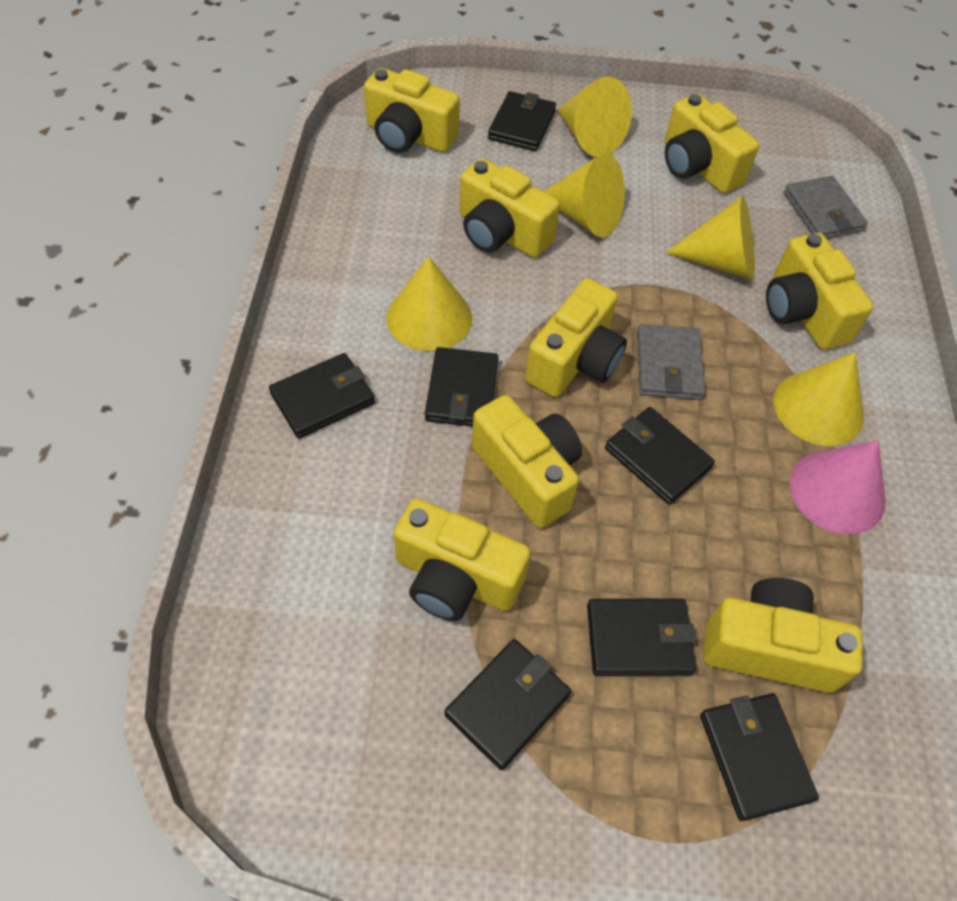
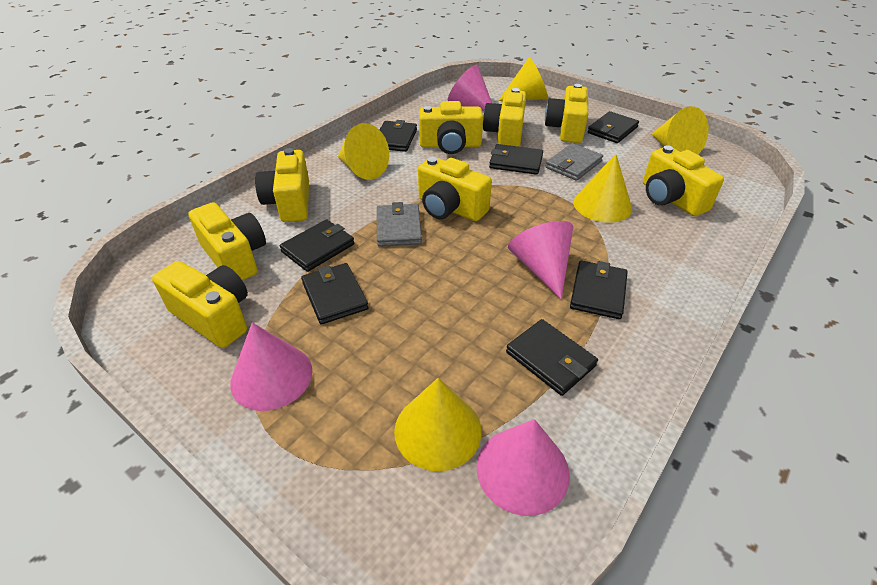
pink cone: 1 -> 4

